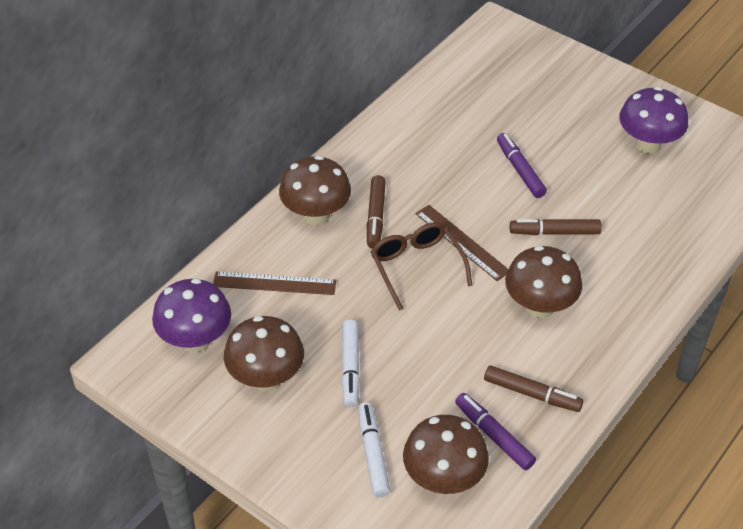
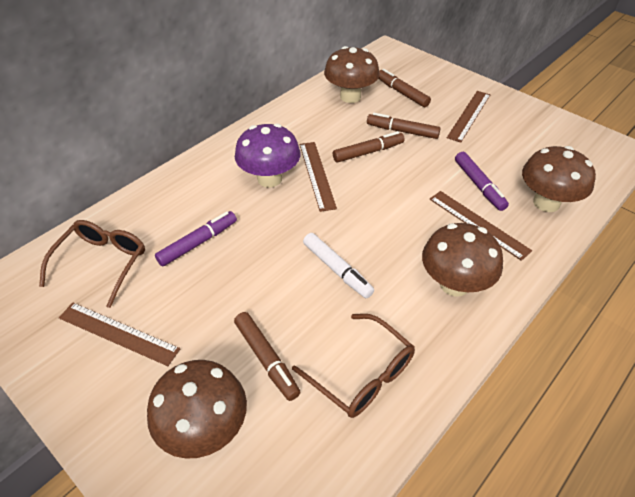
brown glasses: 1 -> 2
brown marker: 3 -> 4
brown ruler: 2 -> 4
purple mushroom: 2 -> 1
white marker: 2 -> 1

